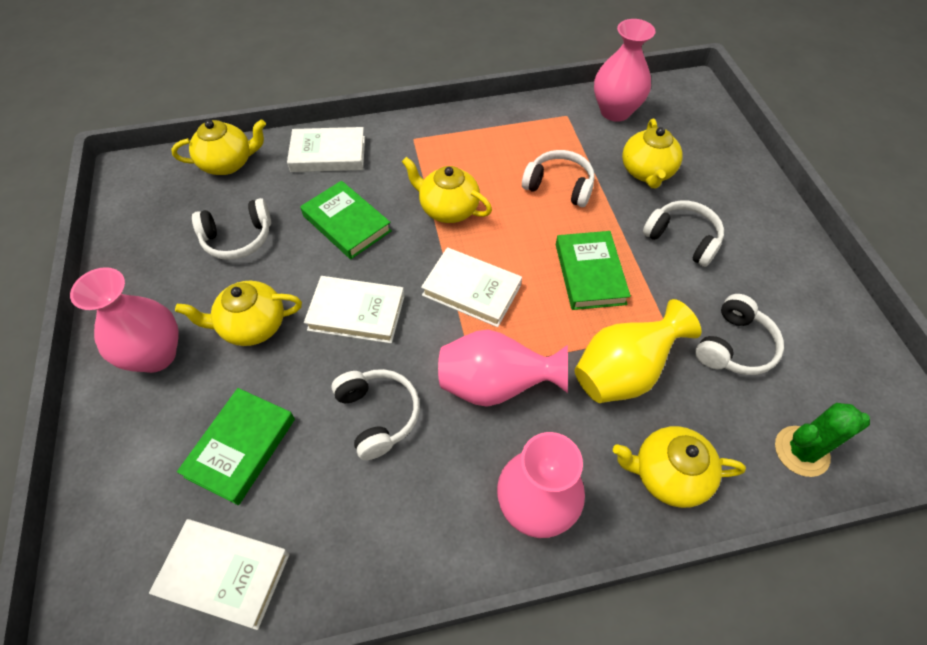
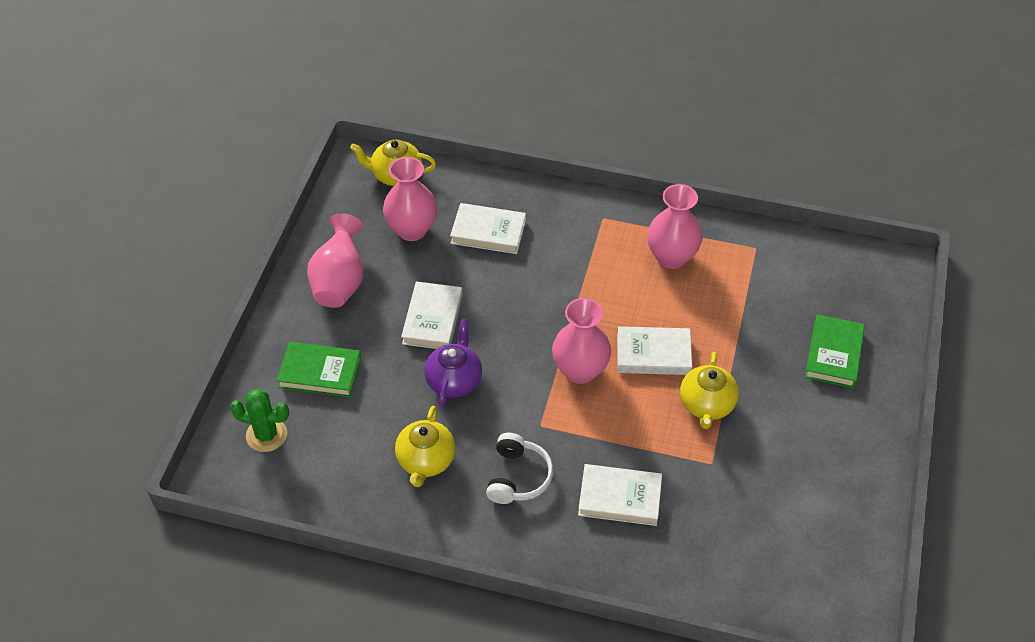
green book: 3 -> 2
purple teapot: 0 -> 1
white headphones: 5 -> 1
yellow teapot: 5 -> 3
yellow vase: 1 -> 0

